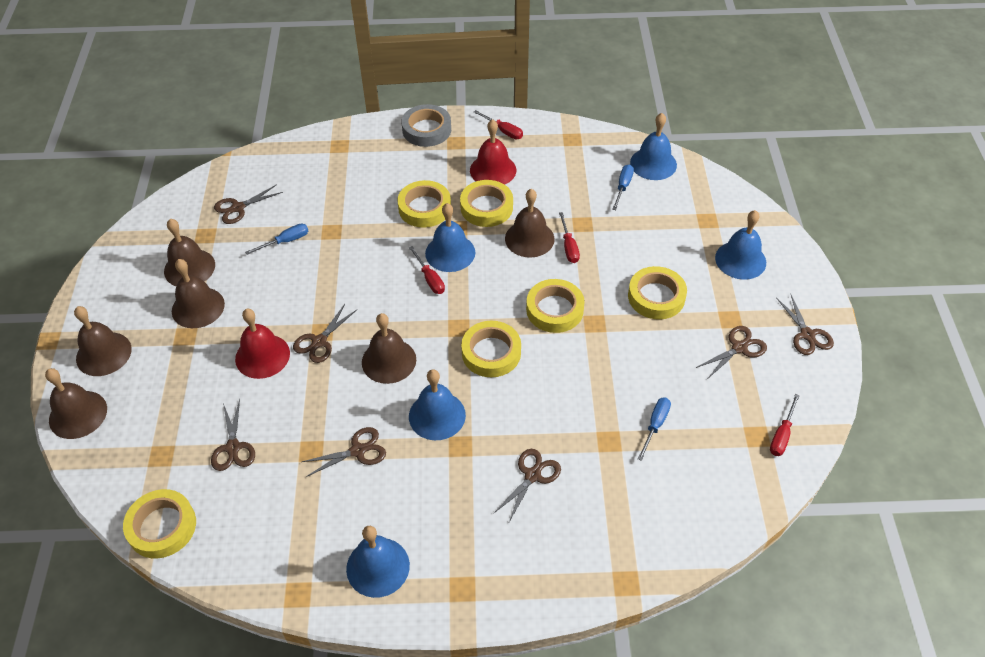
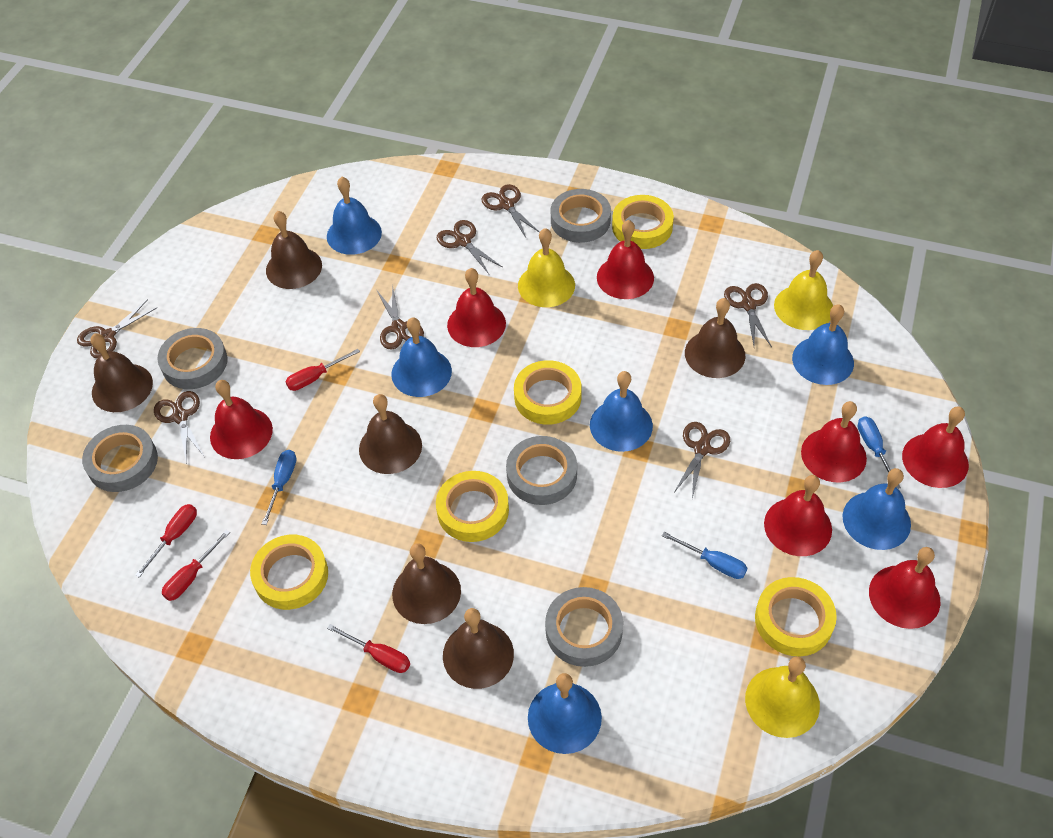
blue bell: 5 -> 6
grey tape: 1 -> 5
red bell: 2 -> 7
yellow bell: 0 -> 3
yellow tape: 6 -> 5

